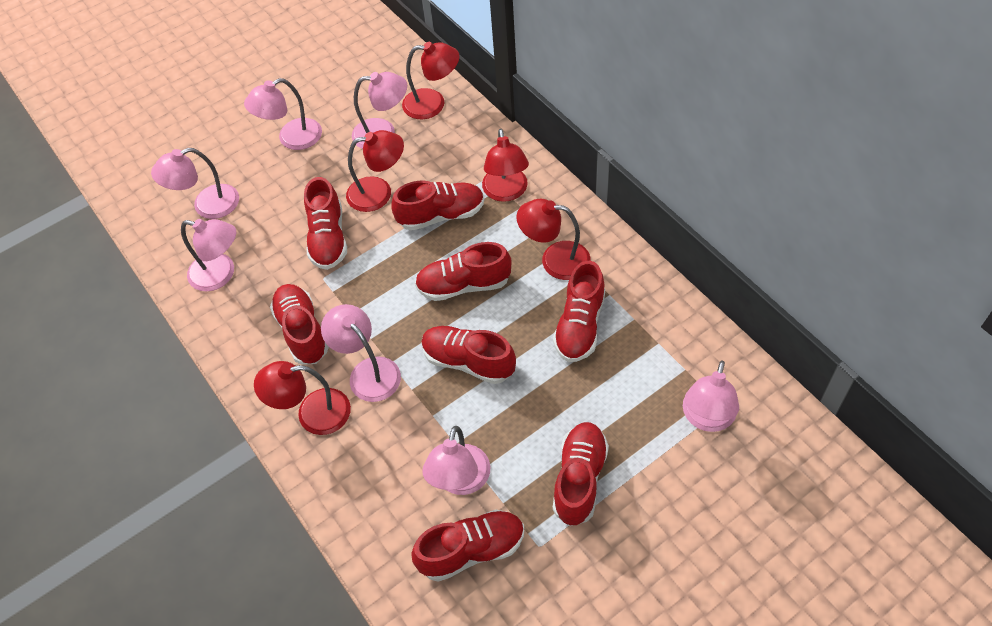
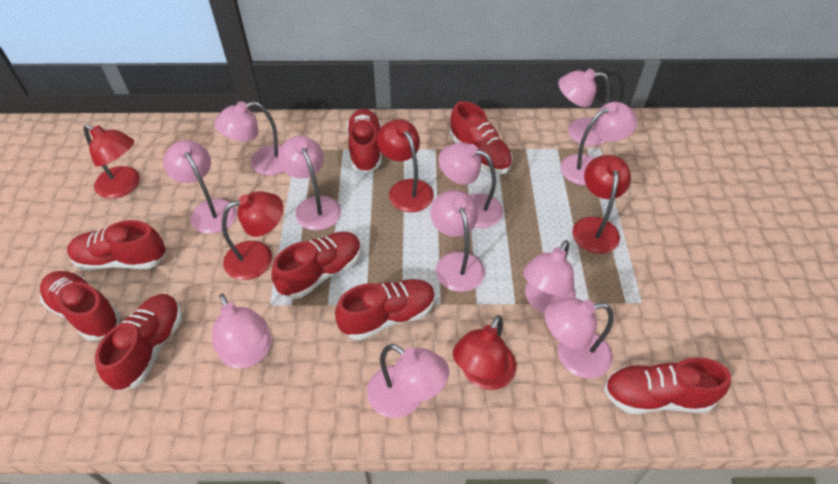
pink lamp: 7 -> 11

